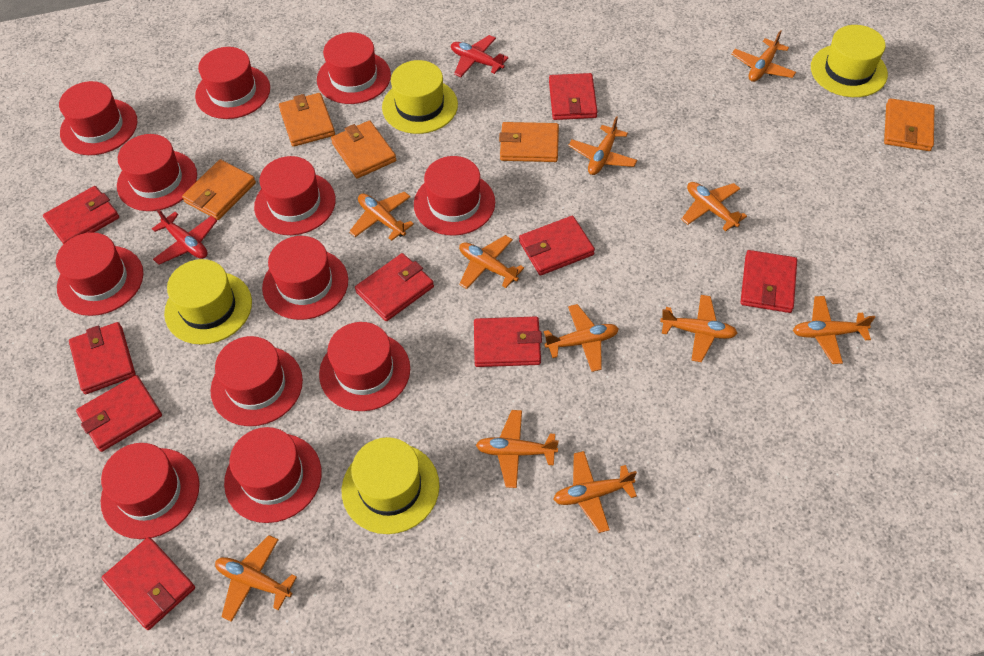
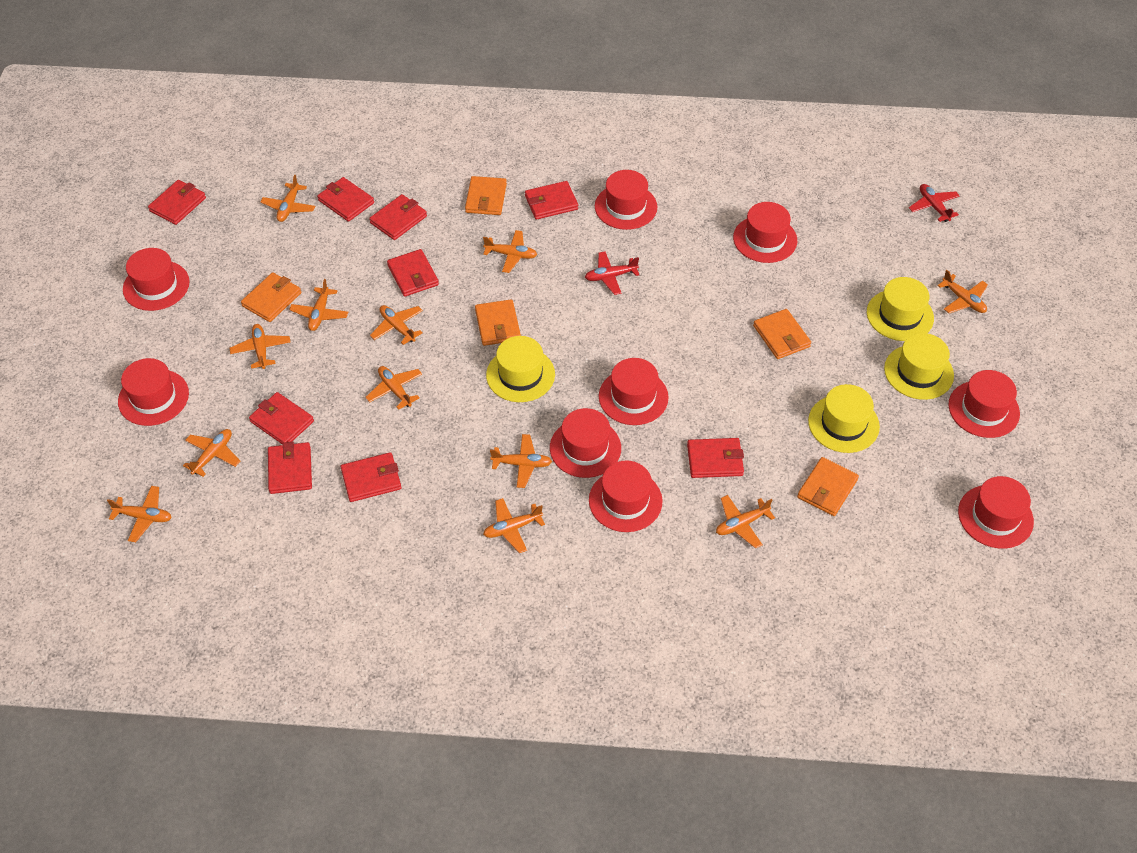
orange plane: 11 -> 12
red hat: 12 -> 9

